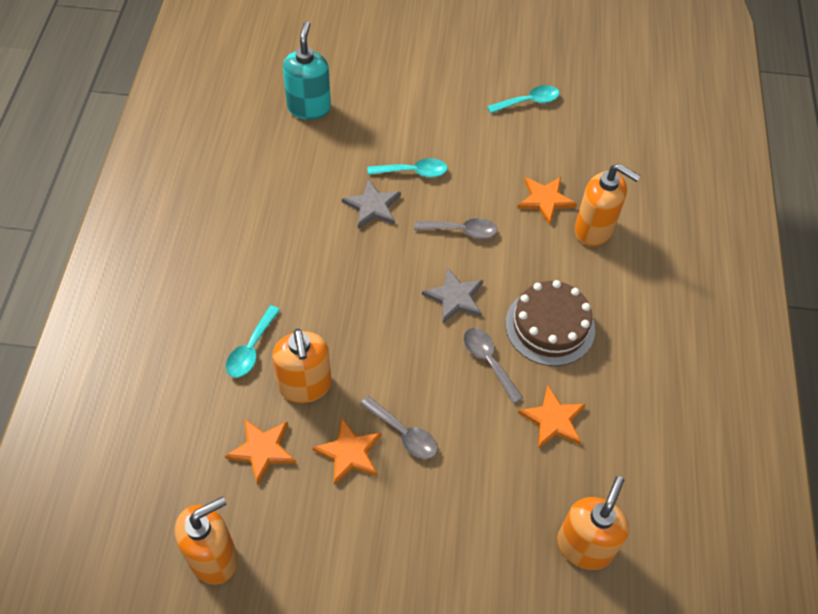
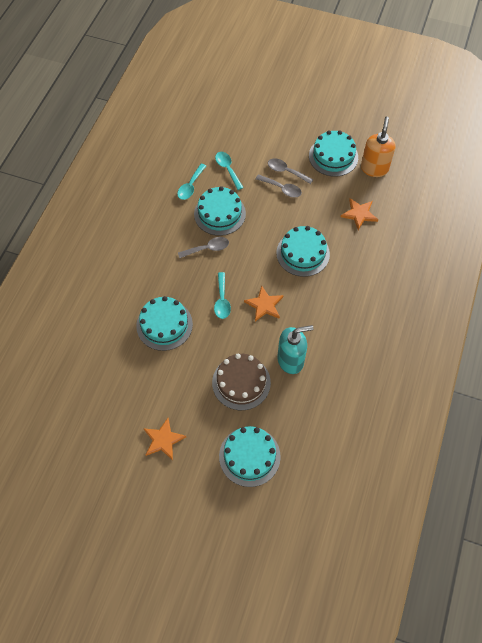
grey star: 2 -> 0
orange soap dispenser: 4 -> 1
orange star: 4 -> 3
turquoise cake: 0 -> 5

